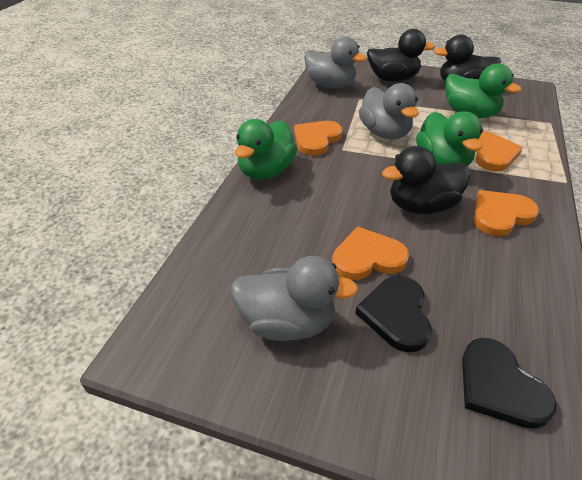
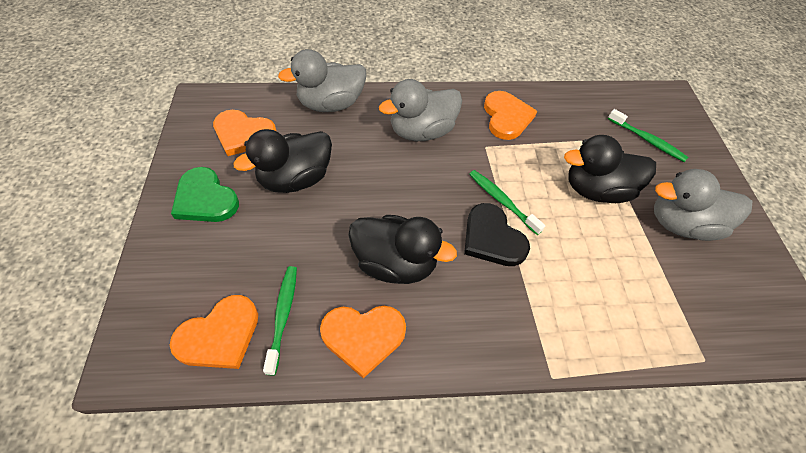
black heart: 2 -> 1
green duck: 3 -> 0
green heart: 0 -> 1
green toothbrush: 0 -> 3

